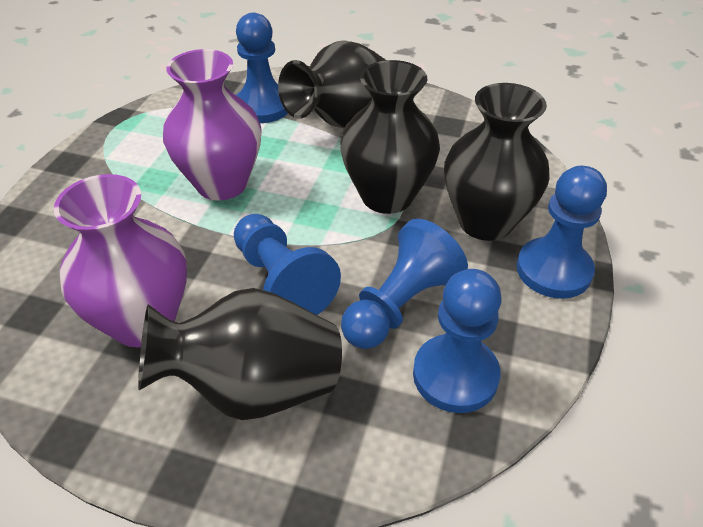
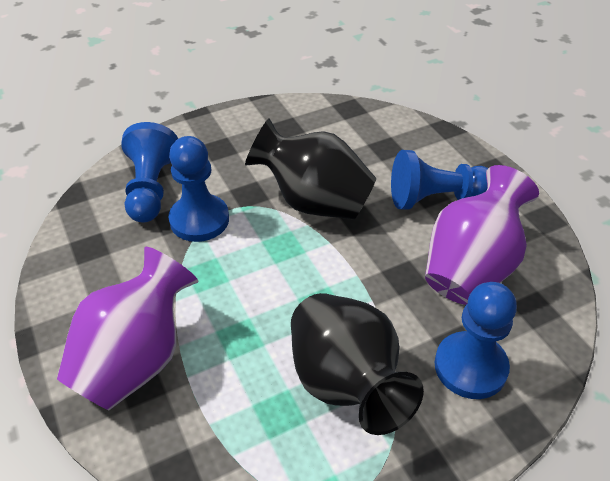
black vase: 4 -> 2
blue pawn: 5 -> 4

